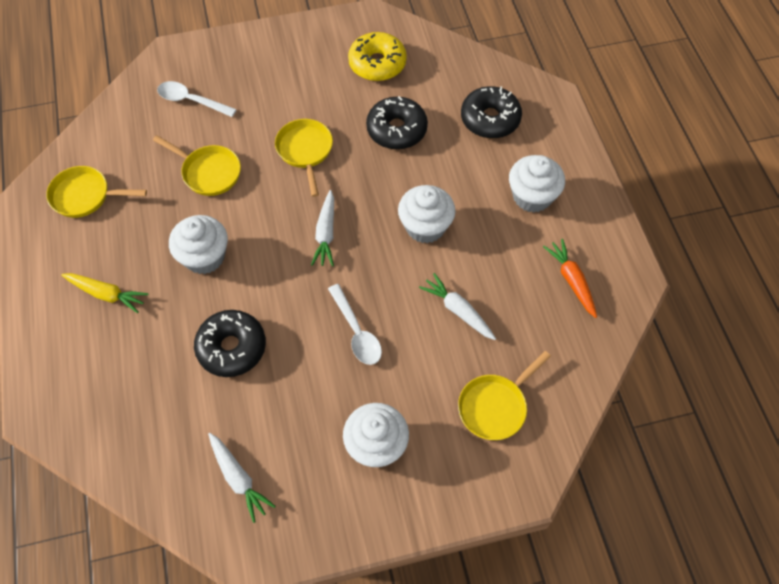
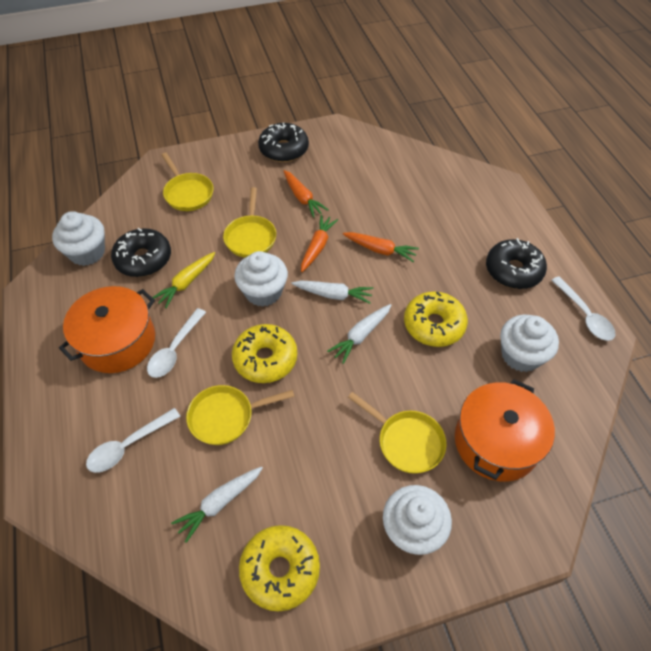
orange carrot: 1 -> 3
orange pot: 0 -> 2
white spoon: 2 -> 3
yellow donut: 1 -> 3

